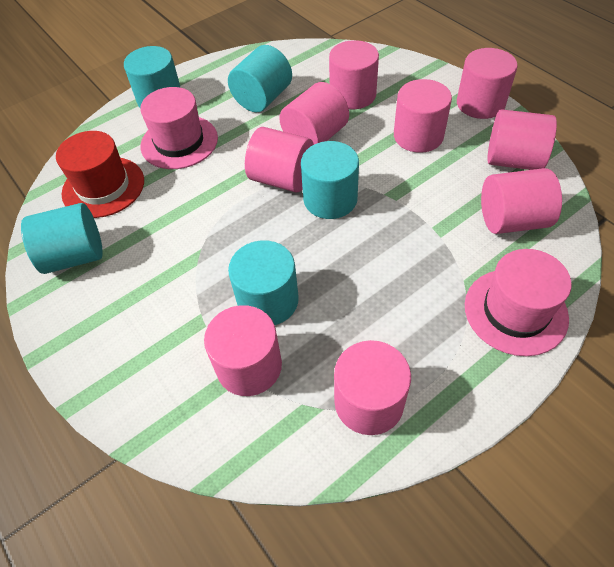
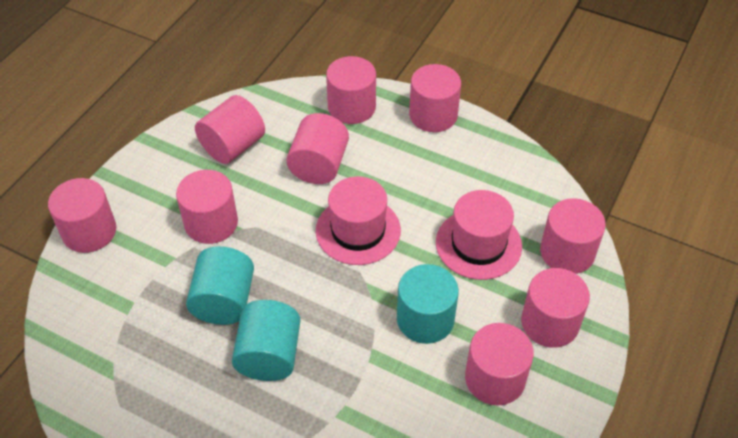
red hat: 1 -> 0
turquoise cylinder: 5 -> 3

